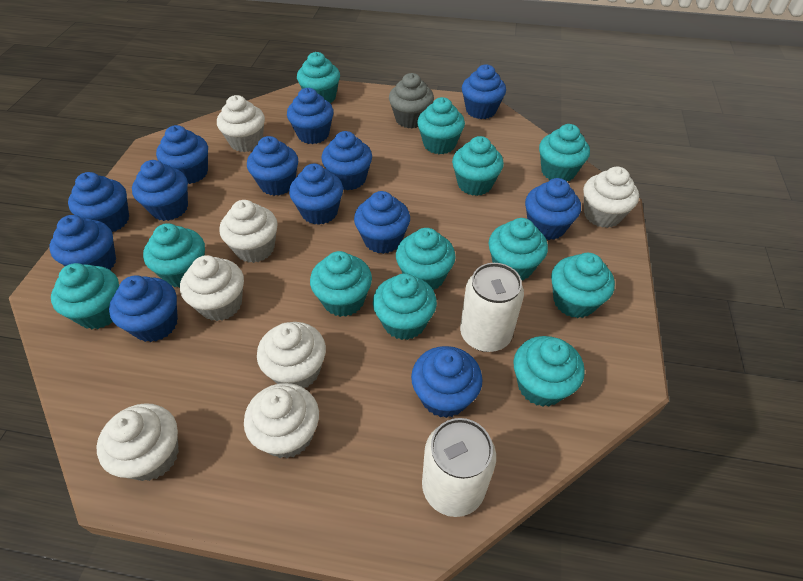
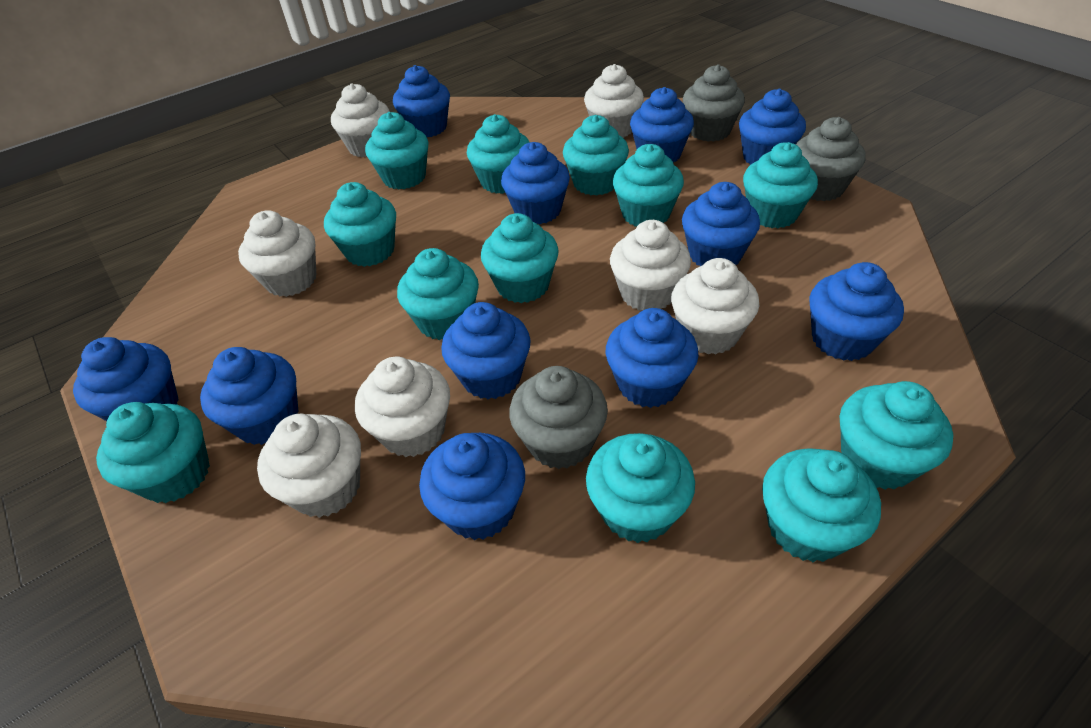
blue cupcake: 13 -> 11
grey cupcake: 1 -> 3
white can: 2 -> 0

